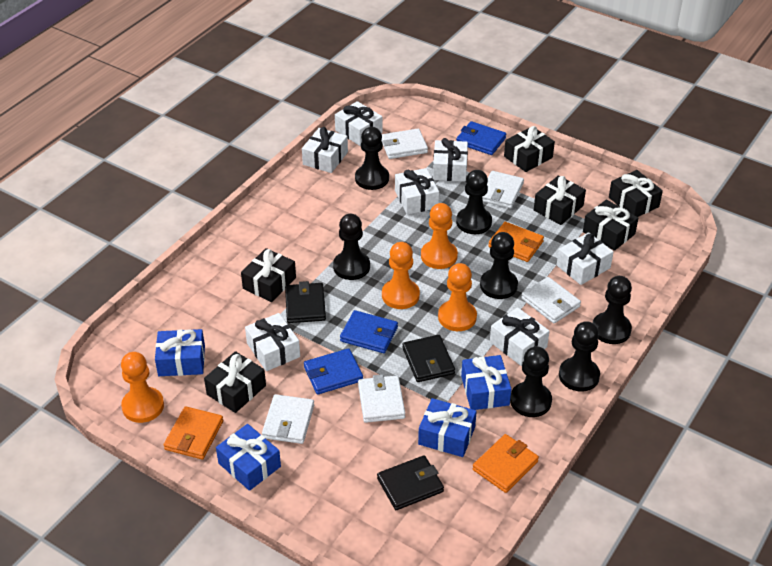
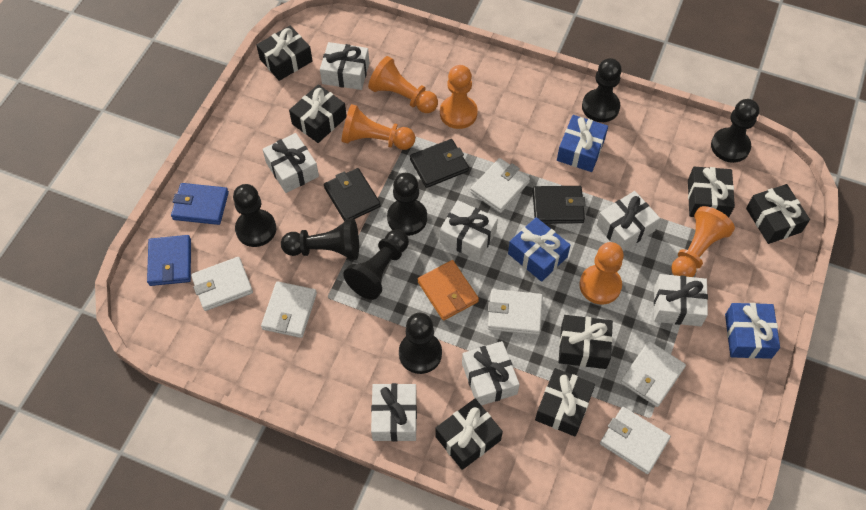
black gift: 6 -> 7
blue gift: 4 -> 3
blue wallet: 3 -> 2
orange pawn: 4 -> 5
orange wallet: 3 -> 1
white wallet: 5 -> 6

